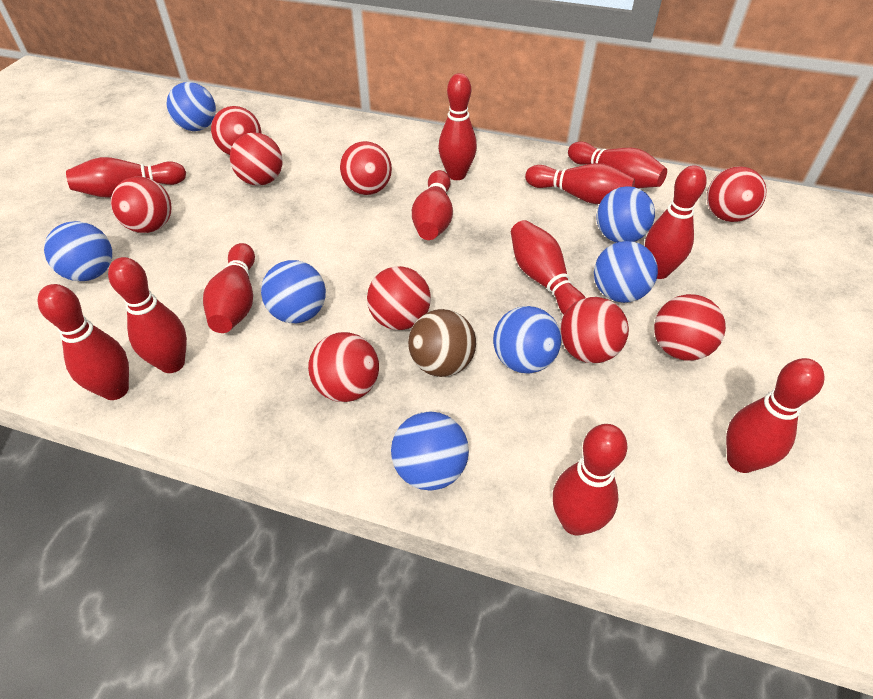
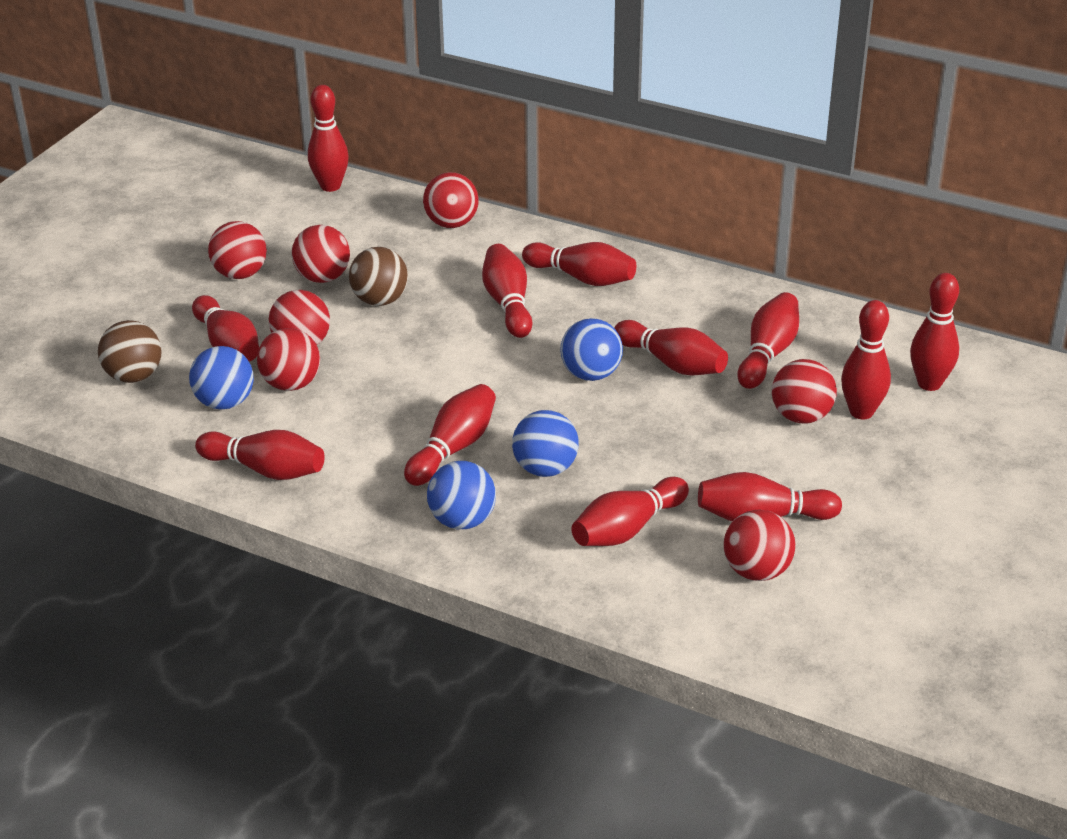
blue ball: 7 -> 4
brown ball: 1 -> 2
red ball: 9 -> 7

